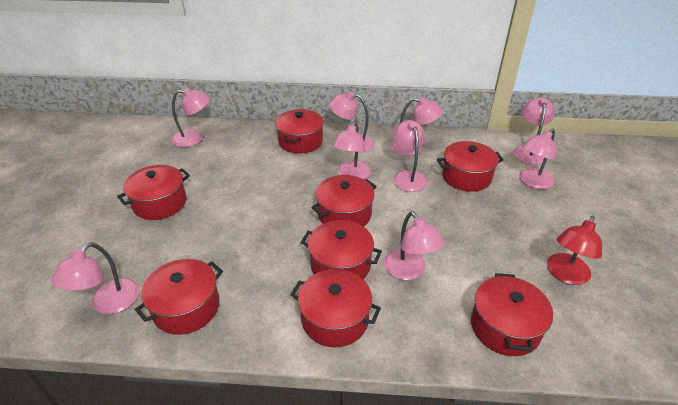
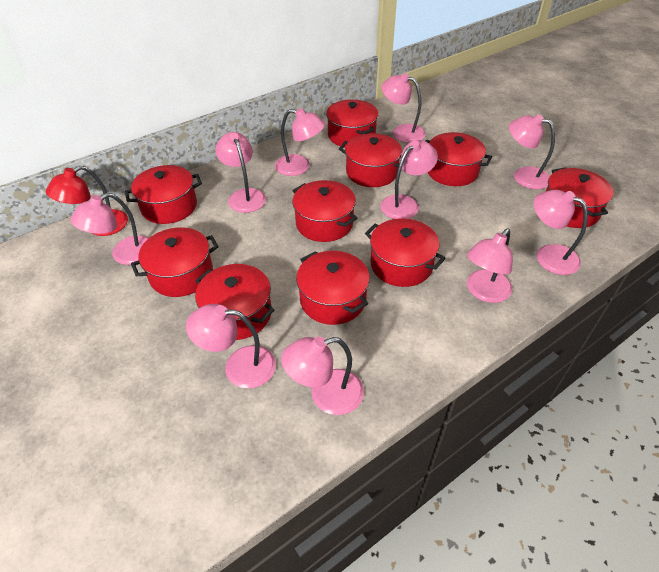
pink lamp: 9 -> 10
red pot: 8 -> 10

